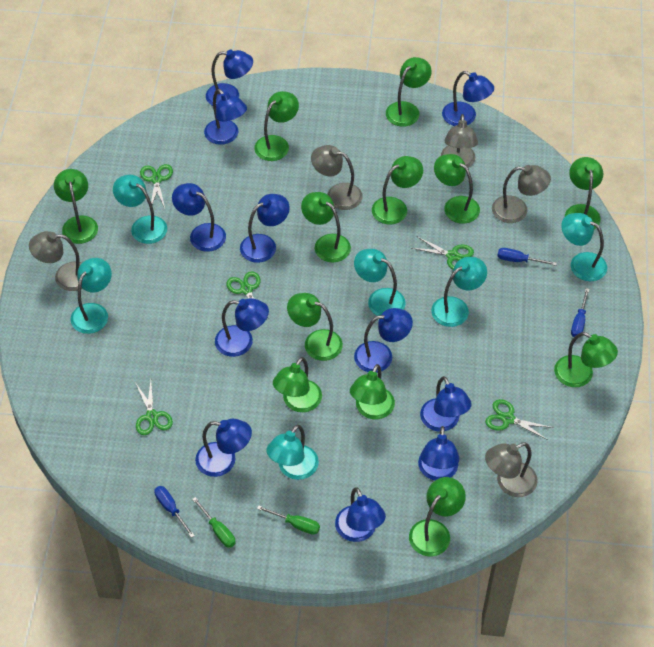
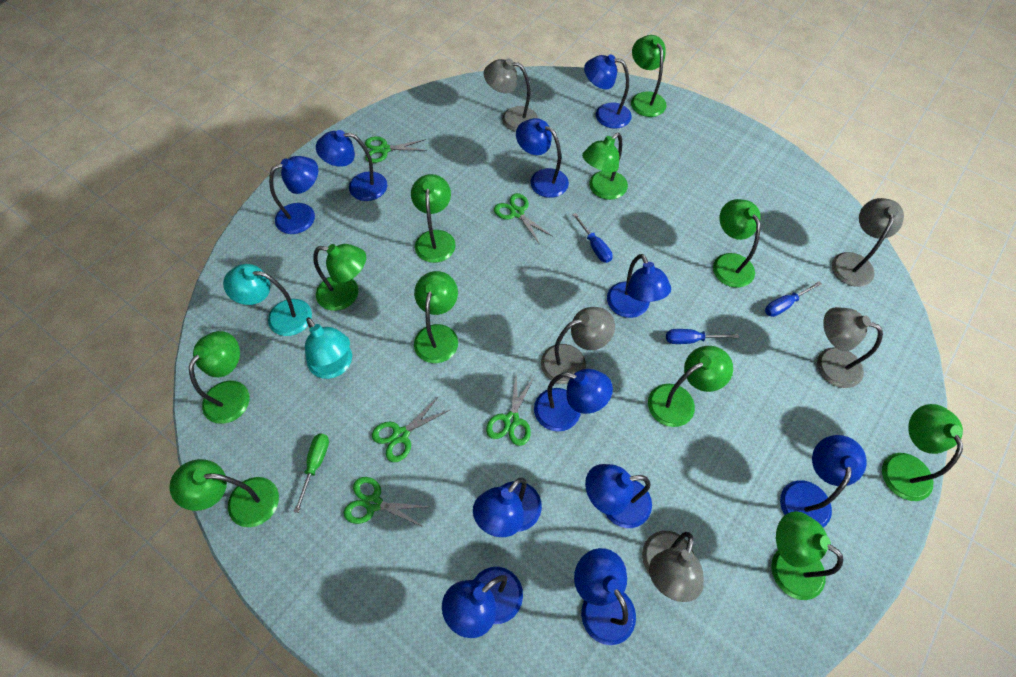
green lamp: 12 -> 11
green screwdriver: 2 -> 1
turquoise lamp: 6 -> 2

